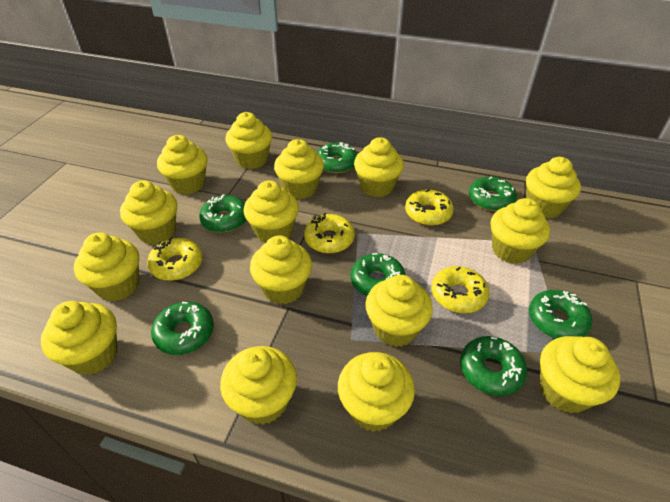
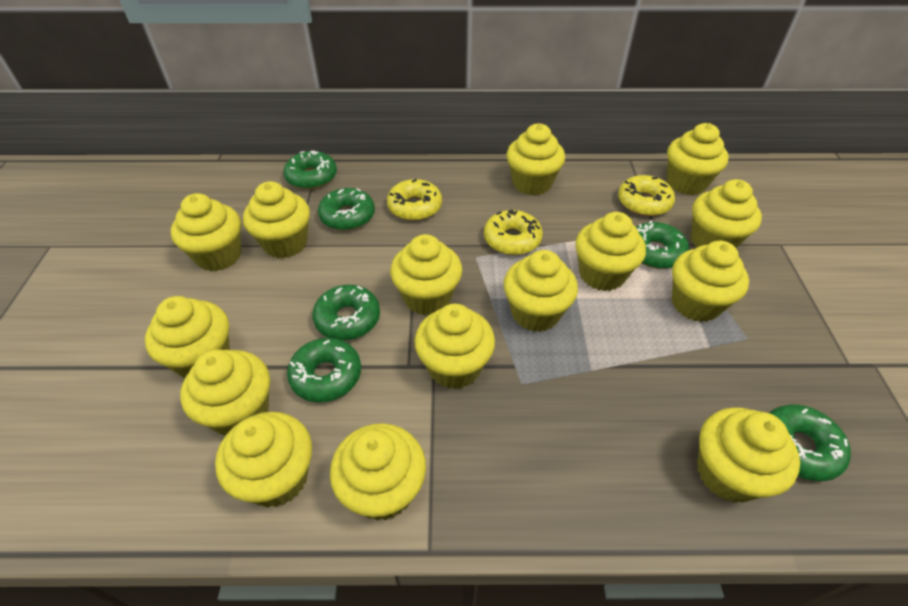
green donut: 7 -> 6
yellow donut: 4 -> 3

